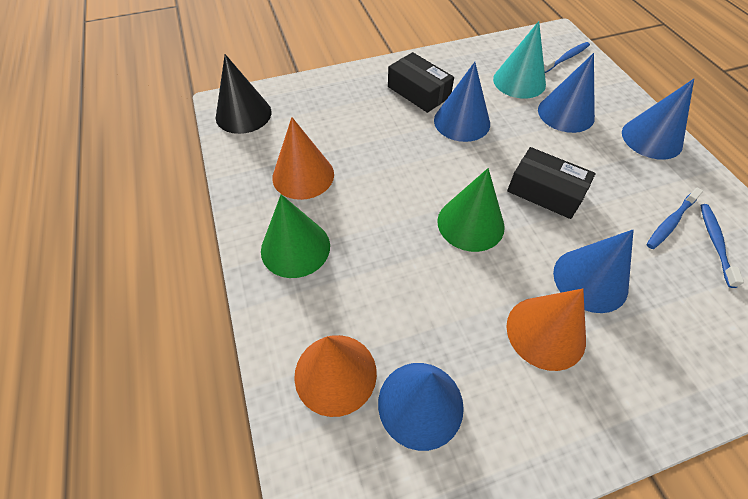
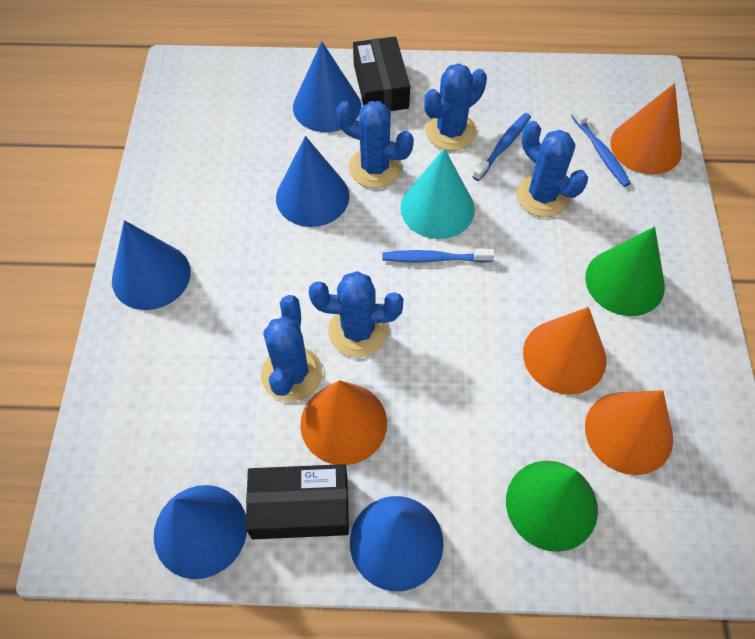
black cone: 1 -> 0
blue cactus: 0 -> 5
orange cone: 3 -> 4

